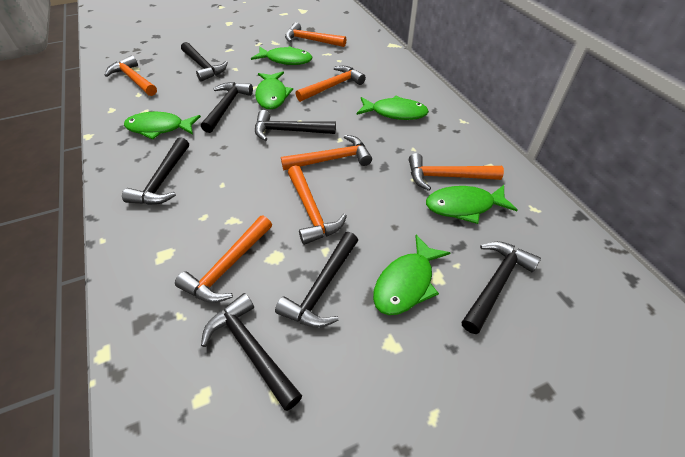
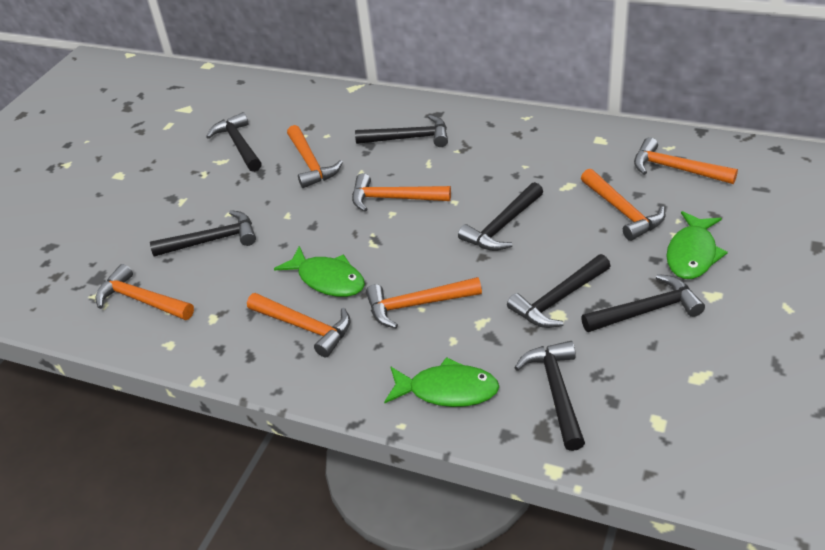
green fish: 6 -> 3

